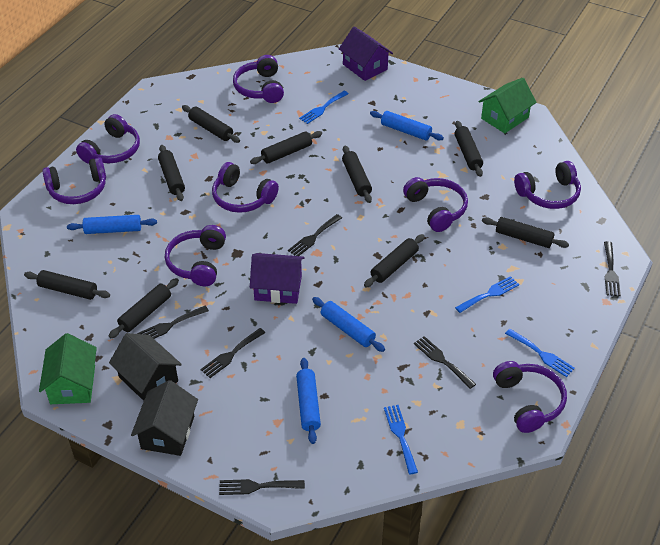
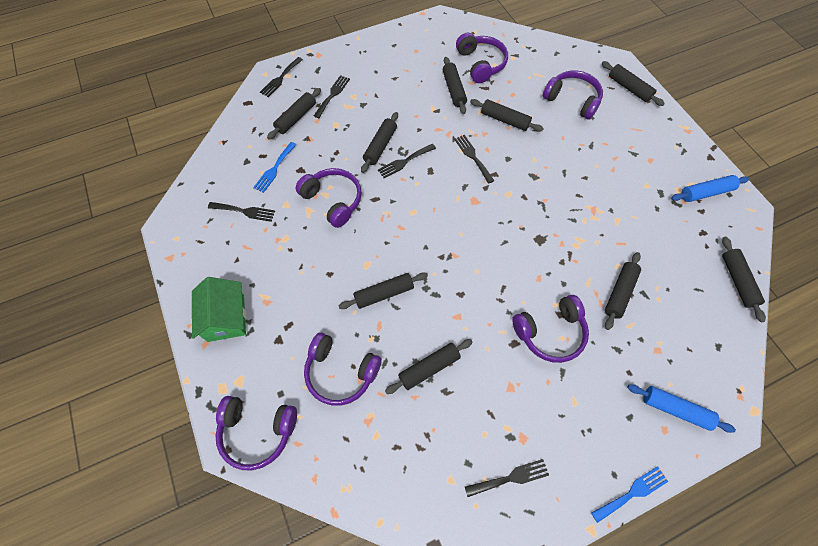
black house: 2 -> 0
blue fork: 4 -> 2
blue rolling pin: 4 -> 2
green house: 2 -> 1
purple headphones: 8 -> 6
purple house: 2 -> 0

